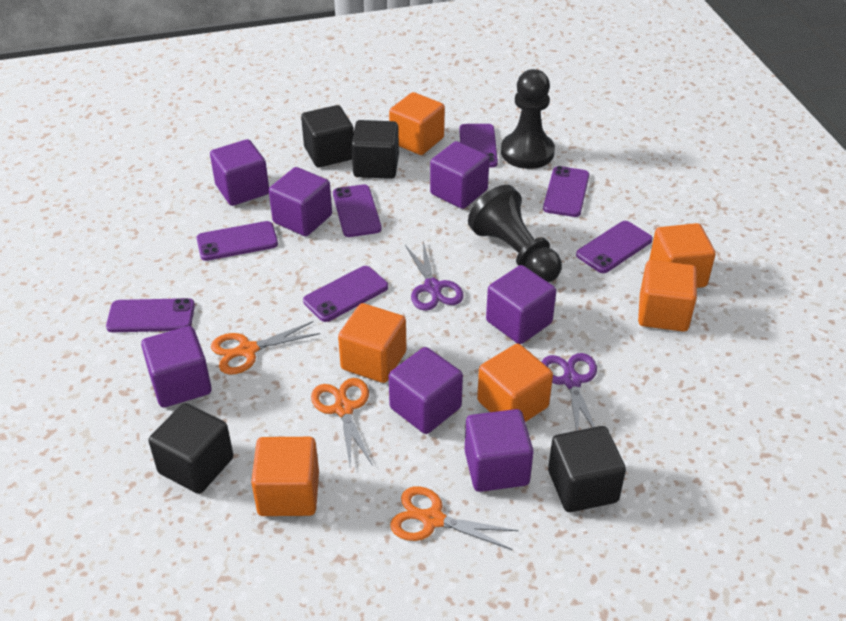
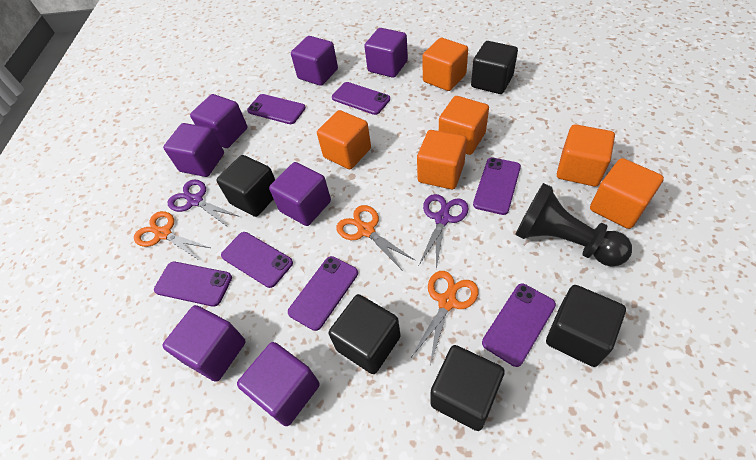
black cube: 4 -> 5
black pawn: 2 -> 1

